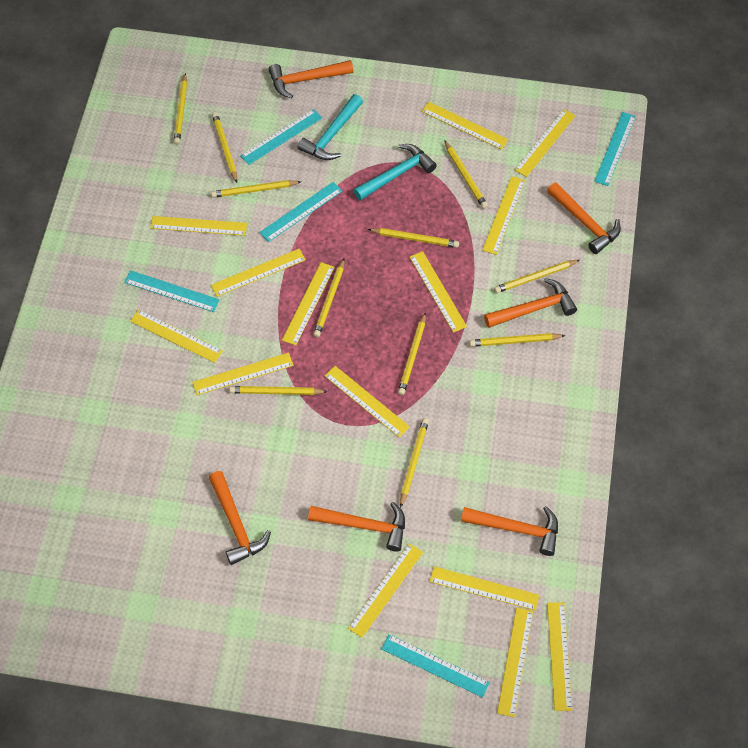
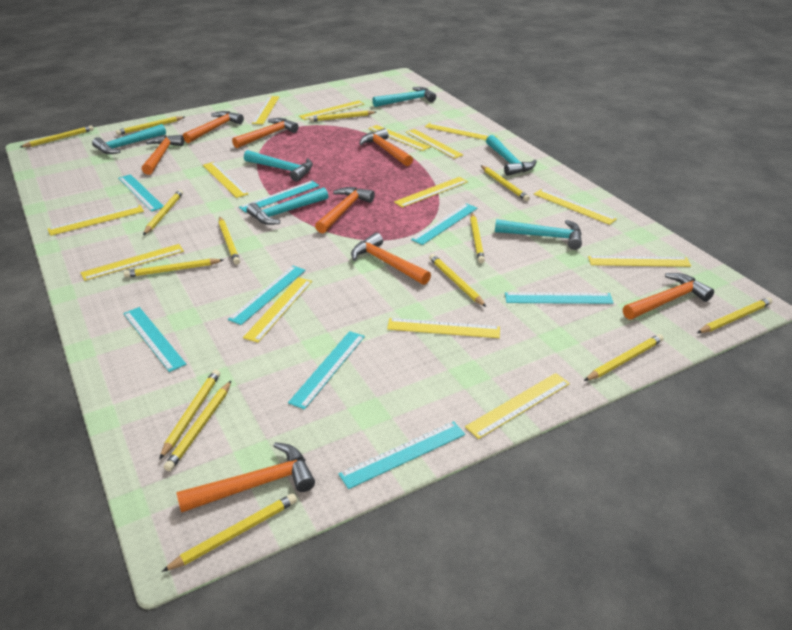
orange hammer: 6 -> 8
turquoise hammer: 2 -> 6
turquoise ruler: 5 -> 8
yellow pencil: 11 -> 14

